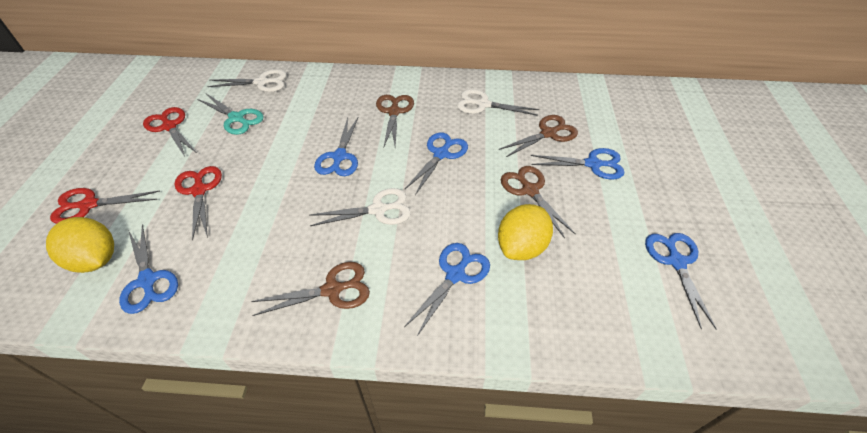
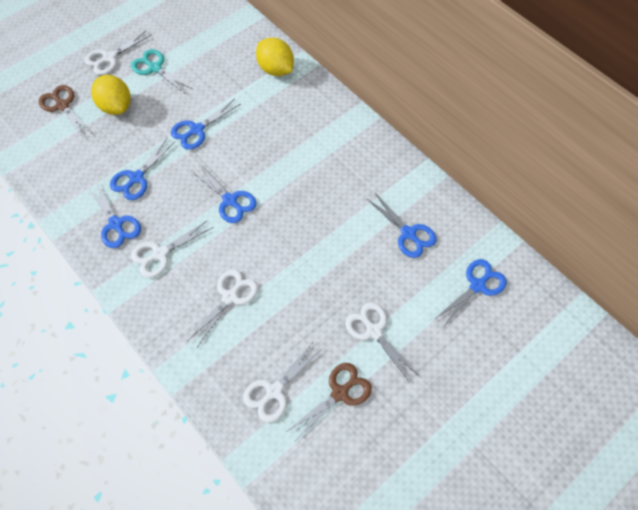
brown scissors: 4 -> 2
red scissors: 3 -> 0
white scissors: 3 -> 5

